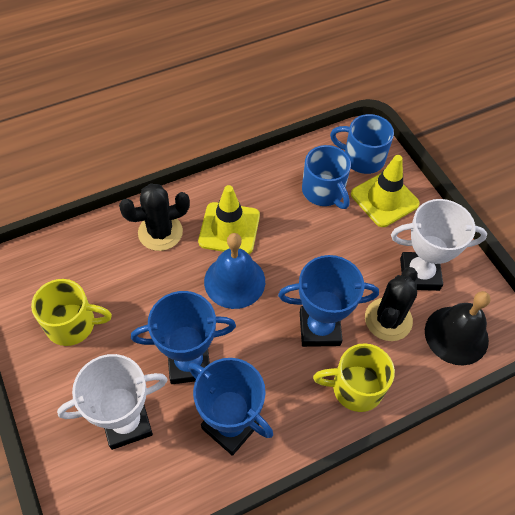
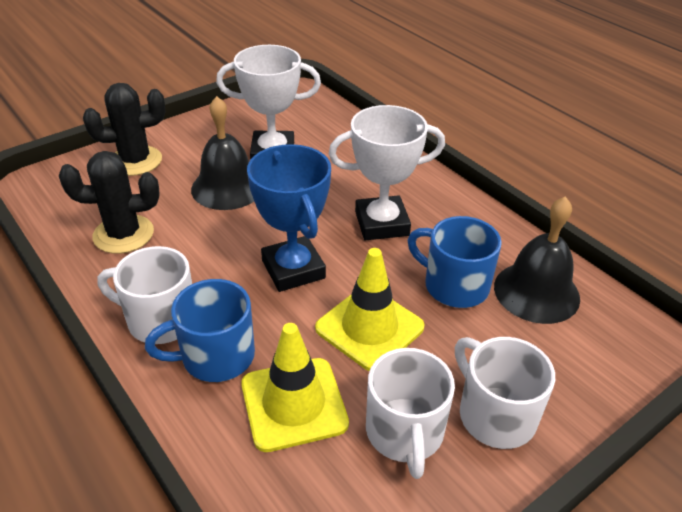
black bell: 1 -> 2
blue bell: 1 -> 0
blue trophy: 3 -> 1
white mug: 0 -> 3
yellow mug: 2 -> 0

